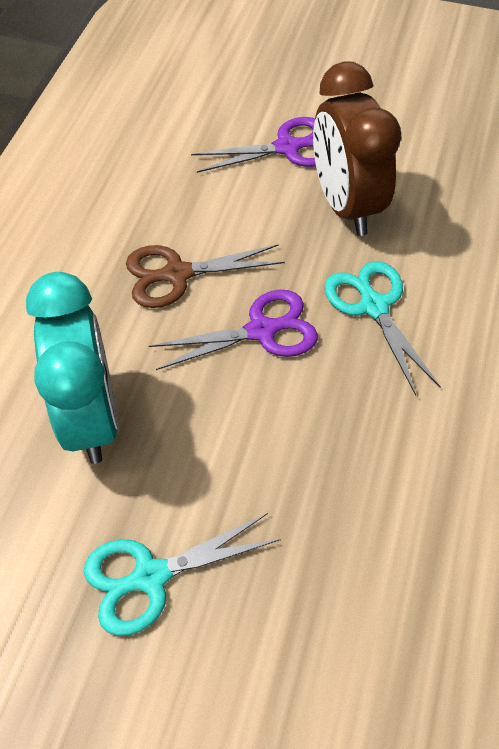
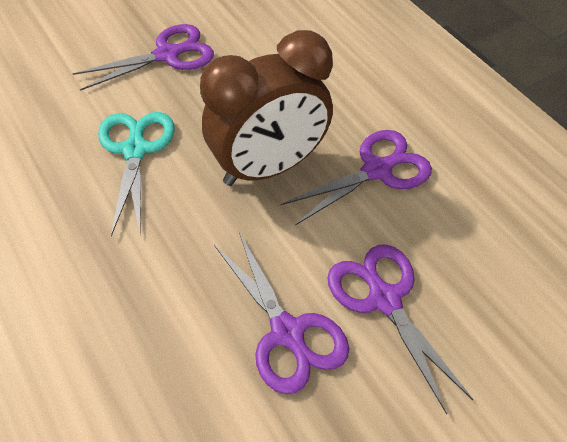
brown scissors: 1 -> 0
purple scissors: 2 -> 4
turquoise clock: 1 -> 0
turquoise scissors: 2 -> 1

